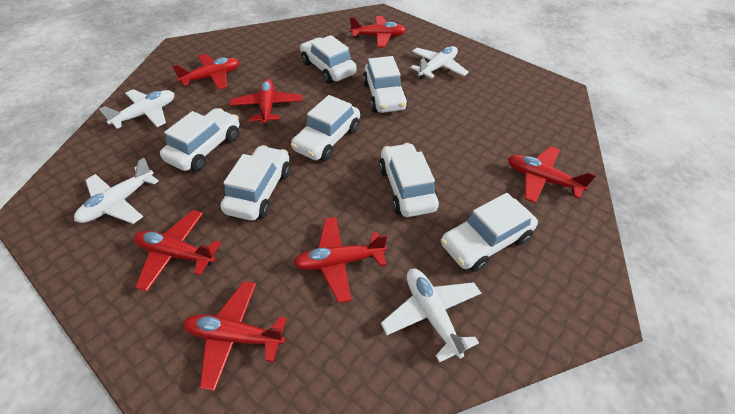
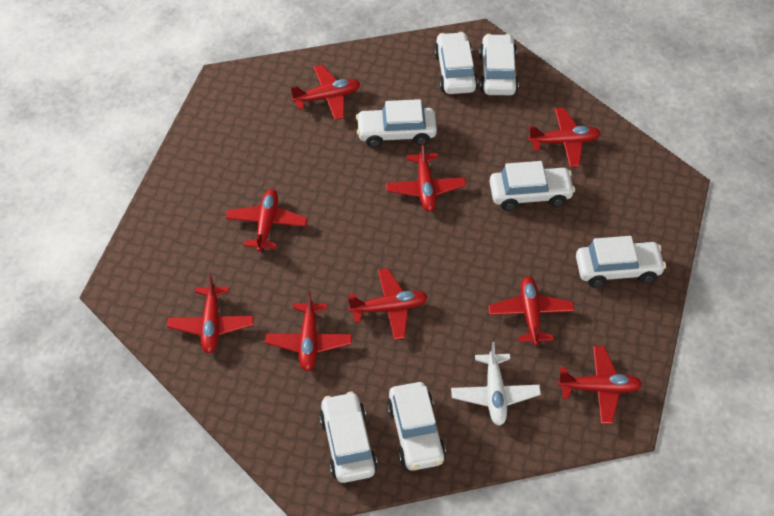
red plane: 7 -> 9
white plane: 4 -> 1

